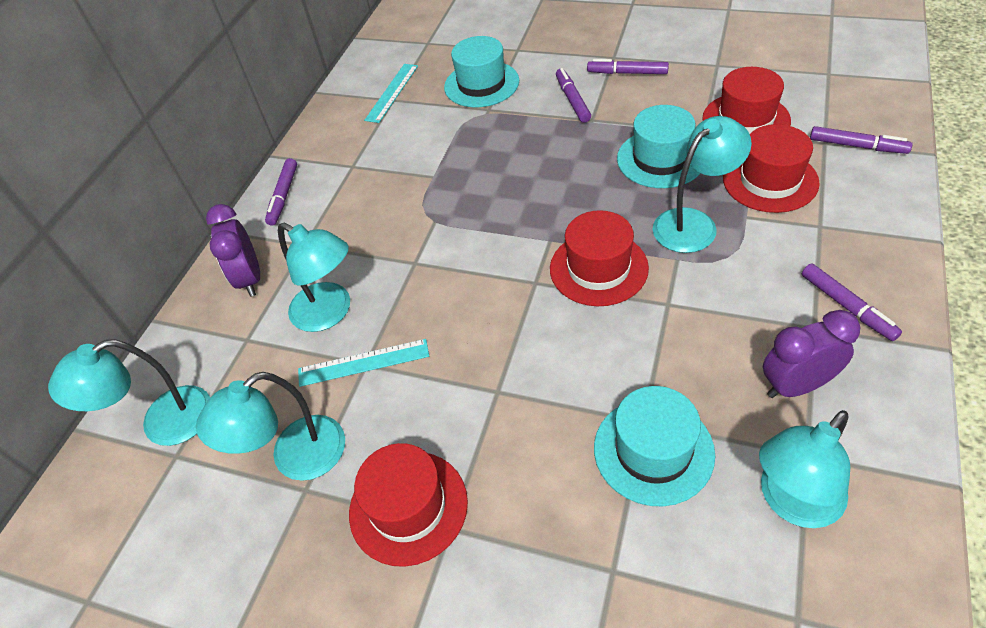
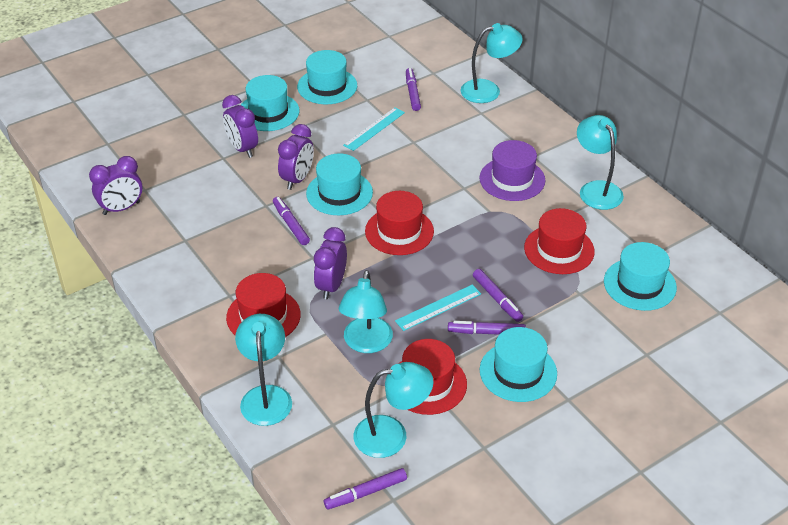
purple clock: 2 -> 4
purple hat: 0 -> 1
turquoise hat: 3 -> 5

